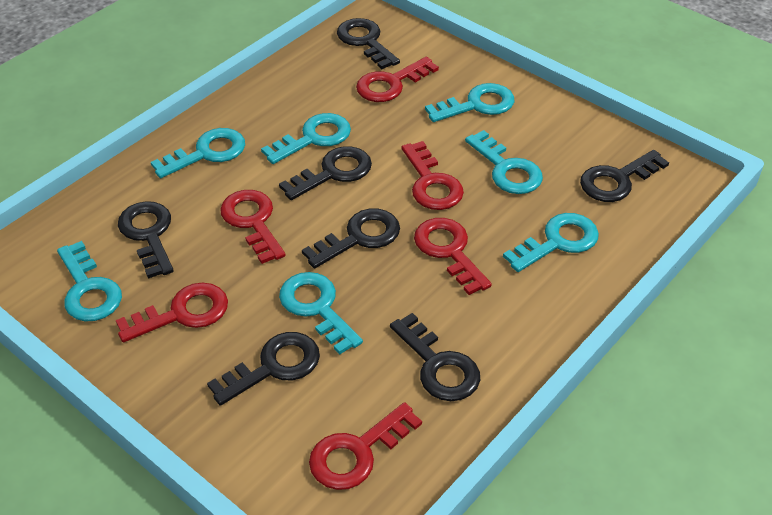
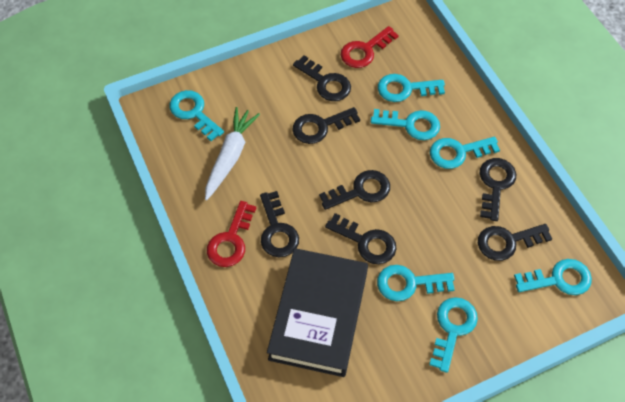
black book: 0 -> 1
red key: 6 -> 2
white carrot: 0 -> 1

